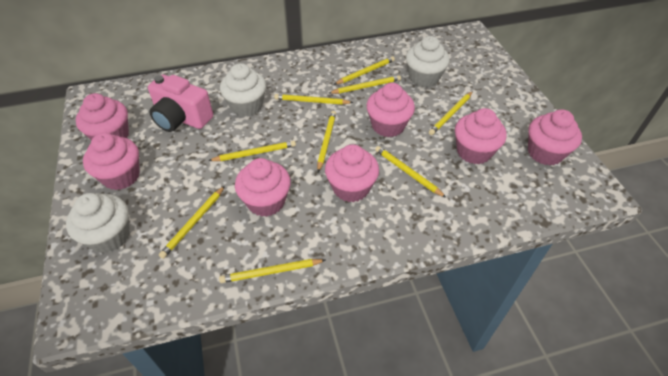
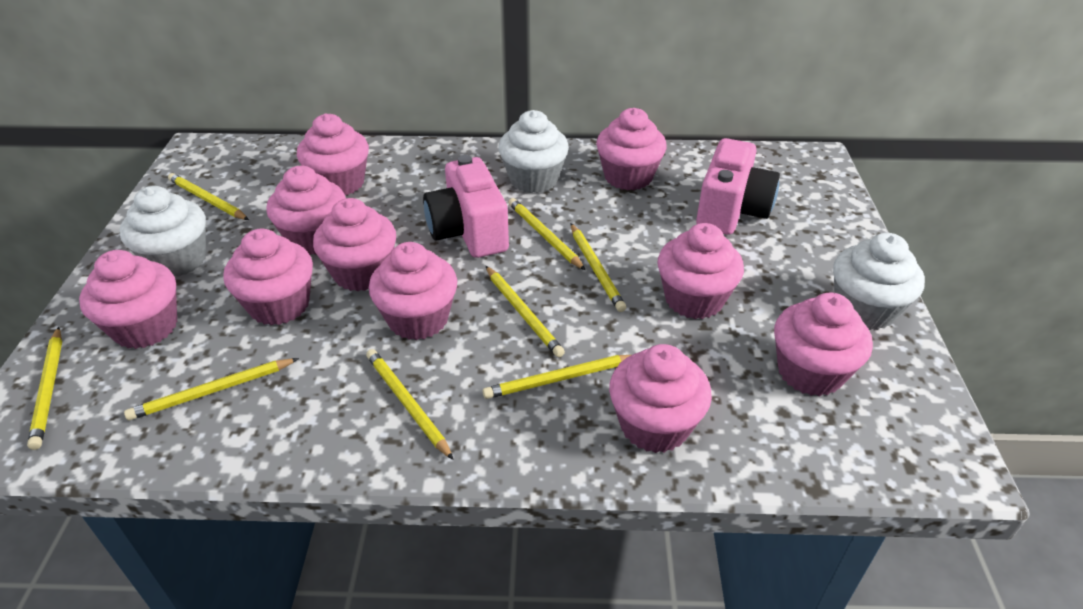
pink camera: 1 -> 2
pink cupcake: 7 -> 10
yellow pencil: 9 -> 8

